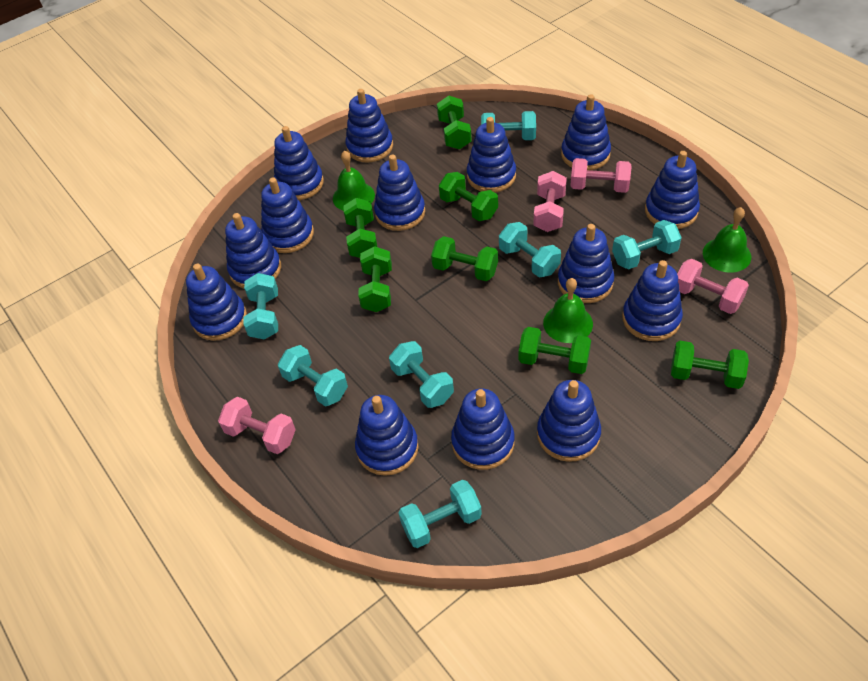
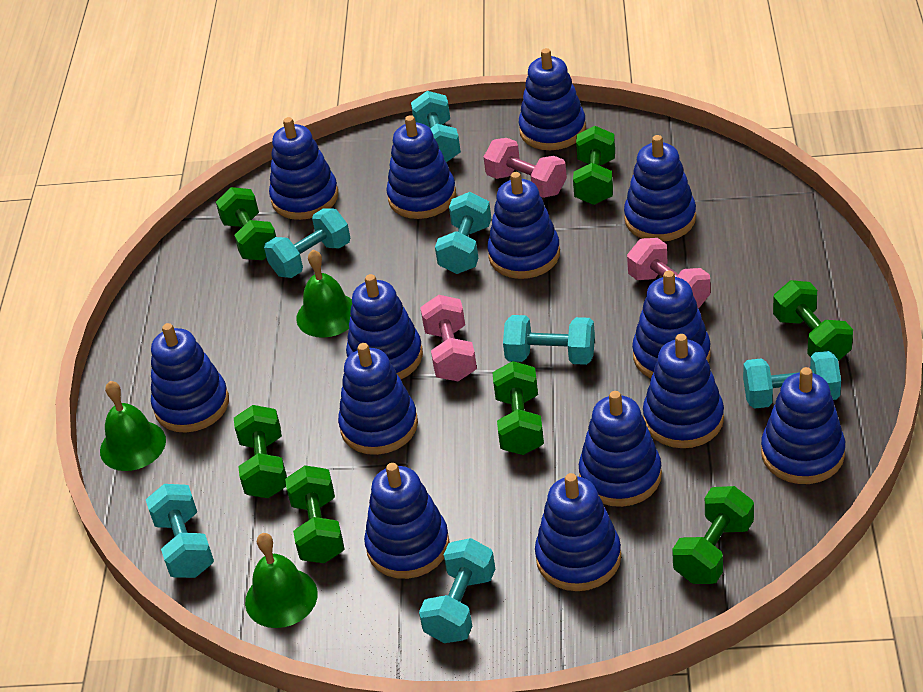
pink dumbbell: 4 -> 3

